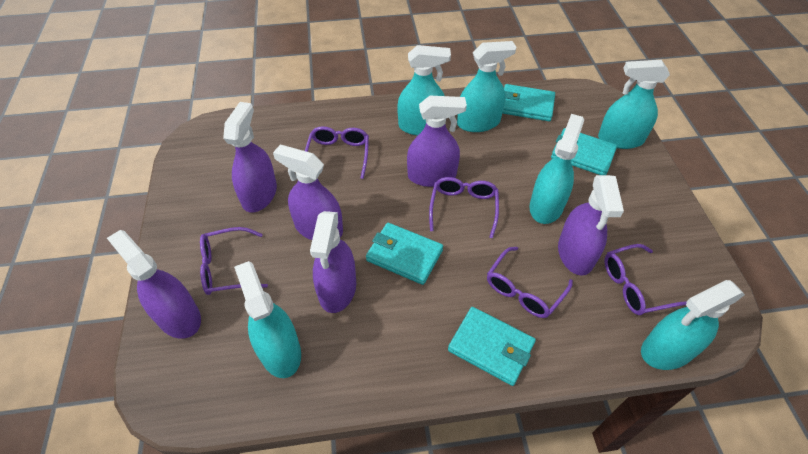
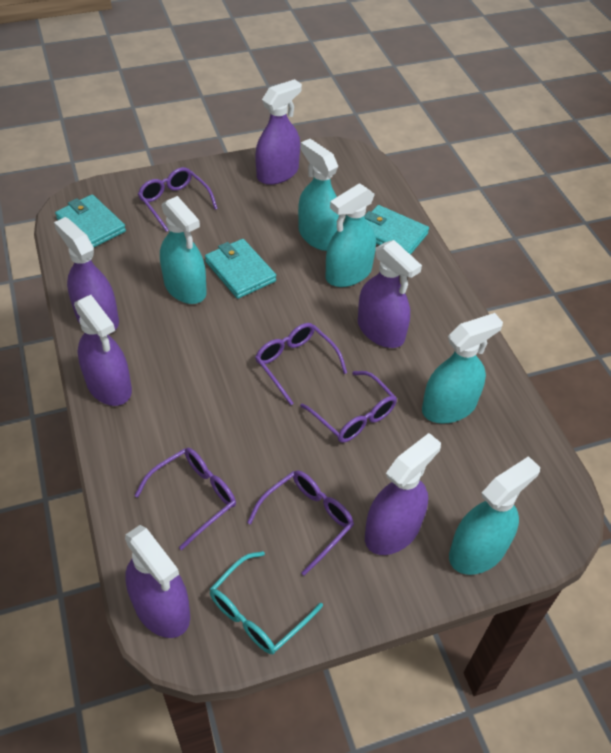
turquoise glasses: 0 -> 1
turquoise spray bottle: 6 -> 5
turquoise wallet: 4 -> 3

